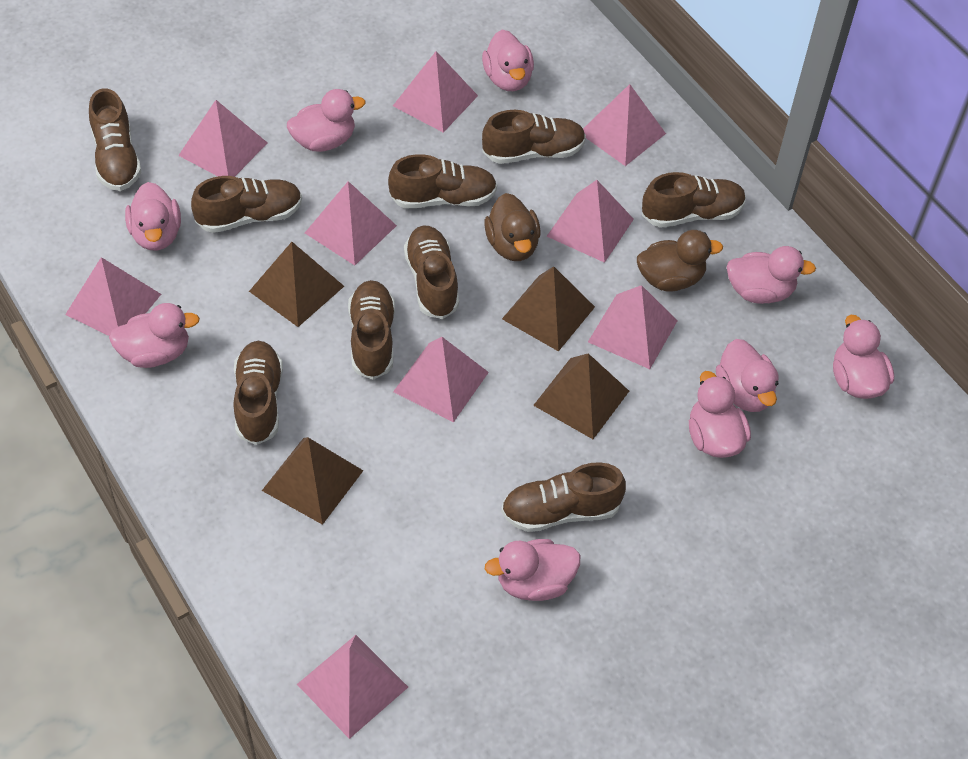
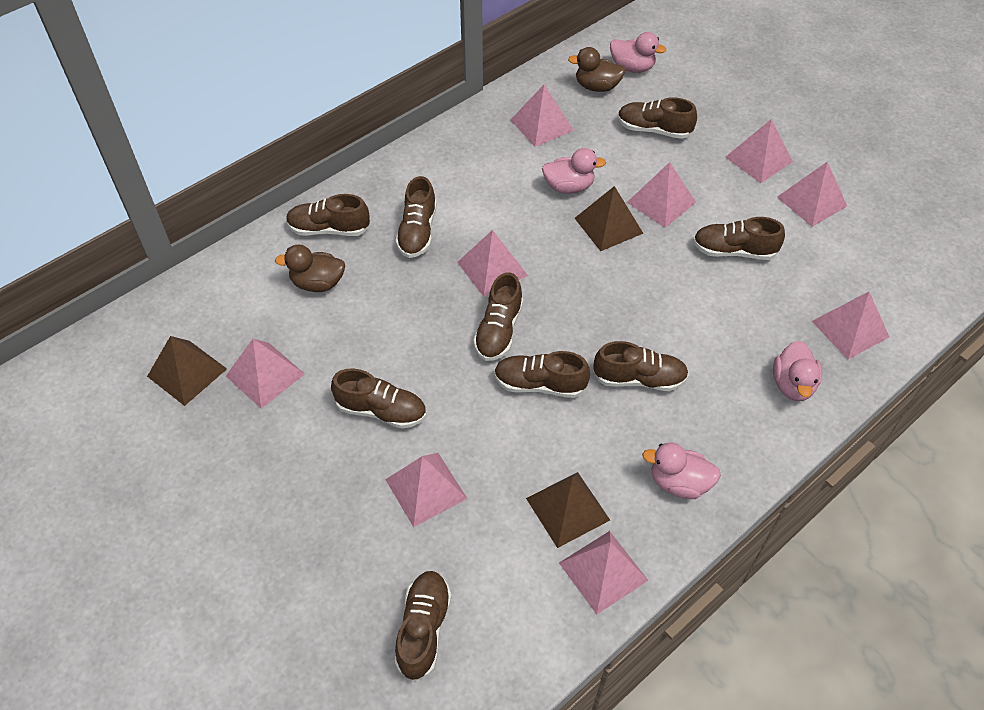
brown pyramid: 4 -> 3
pink duck: 9 -> 4

